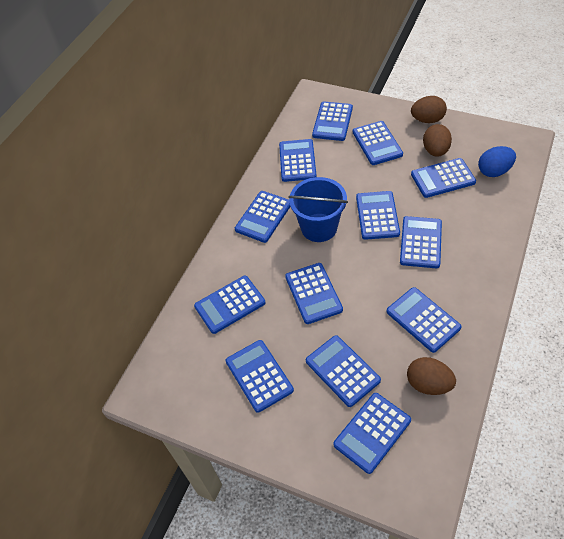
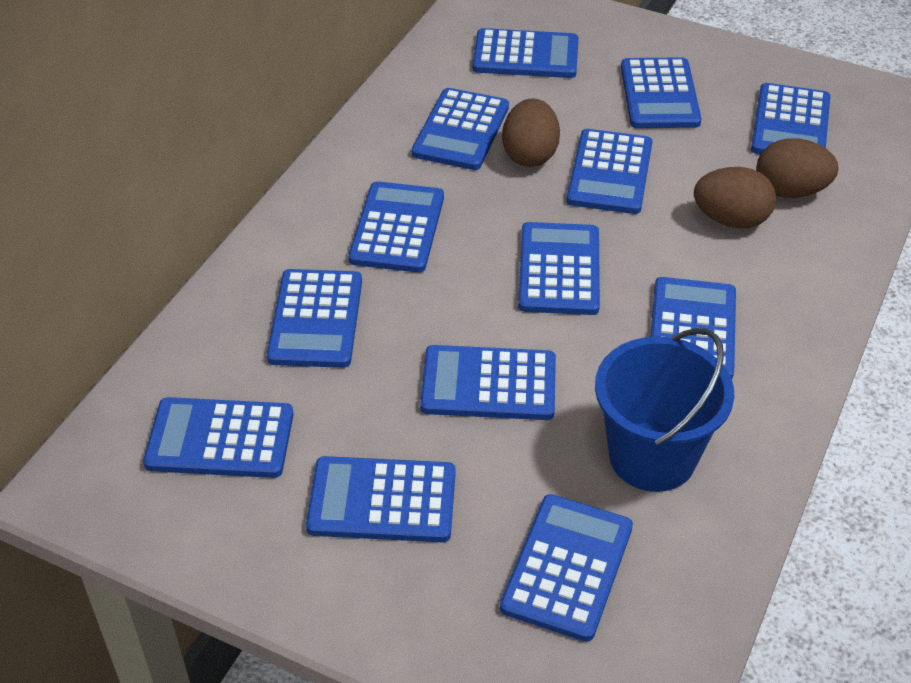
blue egg: 1 -> 0

